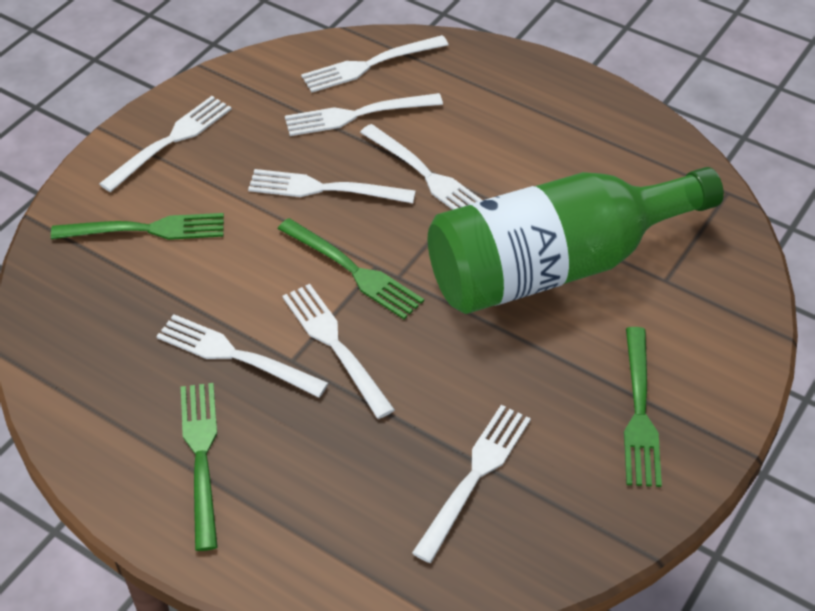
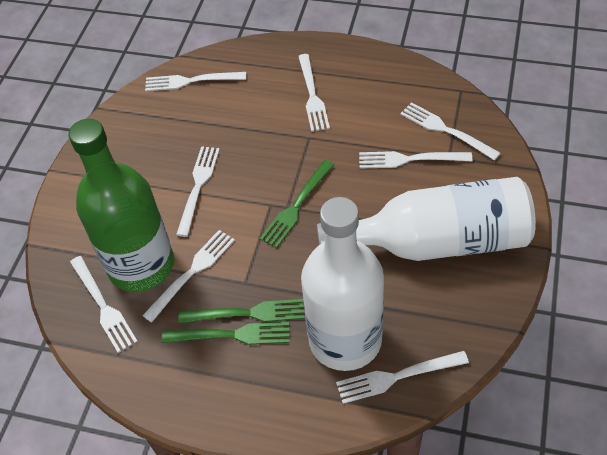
green fork: 4 -> 3
white bottle: 0 -> 2

